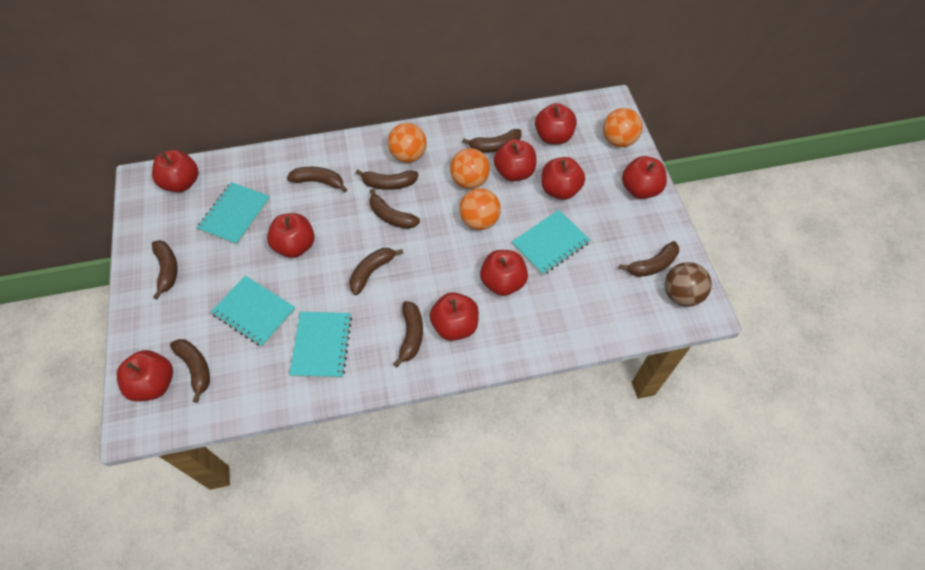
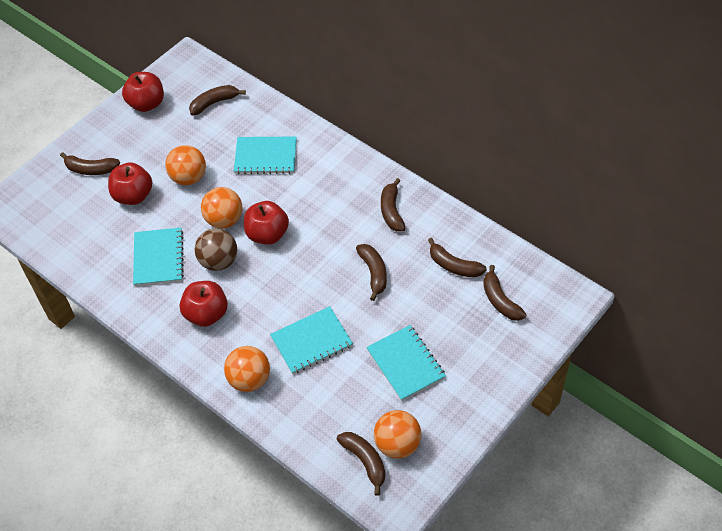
brown banana: 9 -> 7
red apple: 9 -> 4

